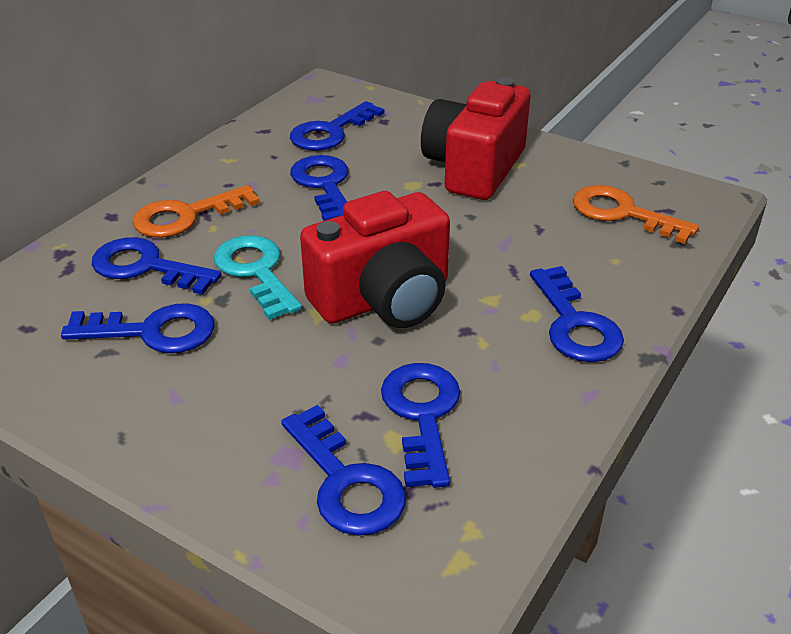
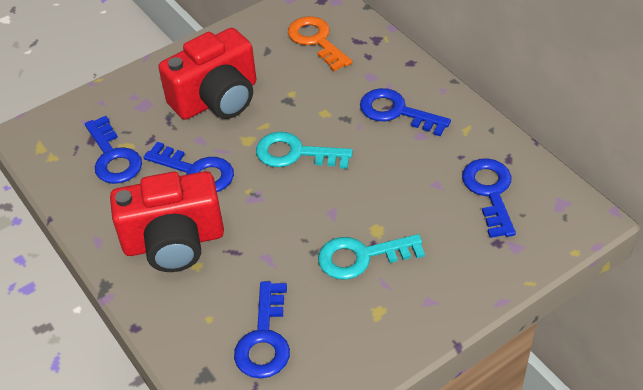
blue key: 7 -> 5
orange key: 2 -> 1
turquoise key: 1 -> 2

